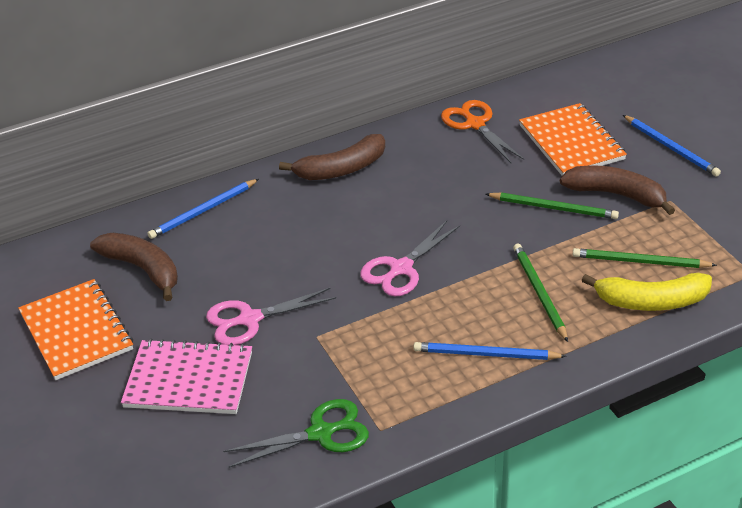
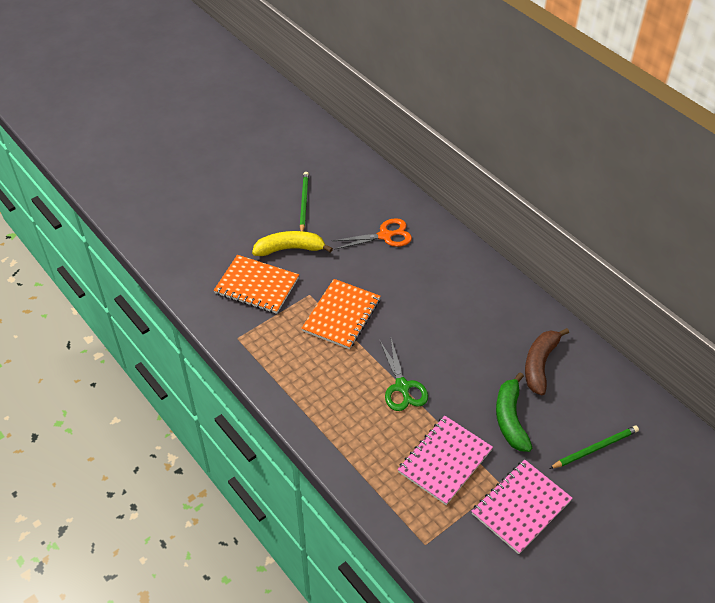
blue pencil: 3 -> 0
brown banana: 3 -> 1
green banana: 0 -> 1
green pencil: 3 -> 2
pink notebook: 1 -> 2
pink scissors: 2 -> 0

